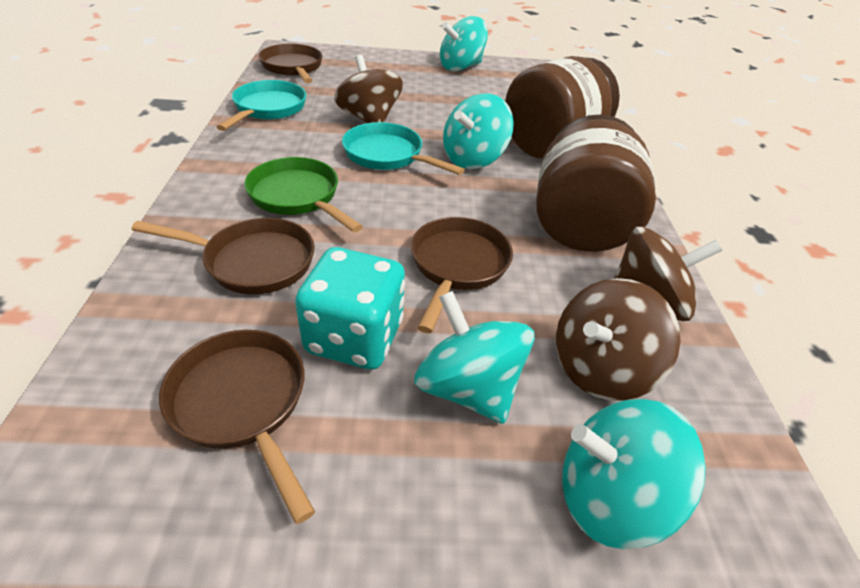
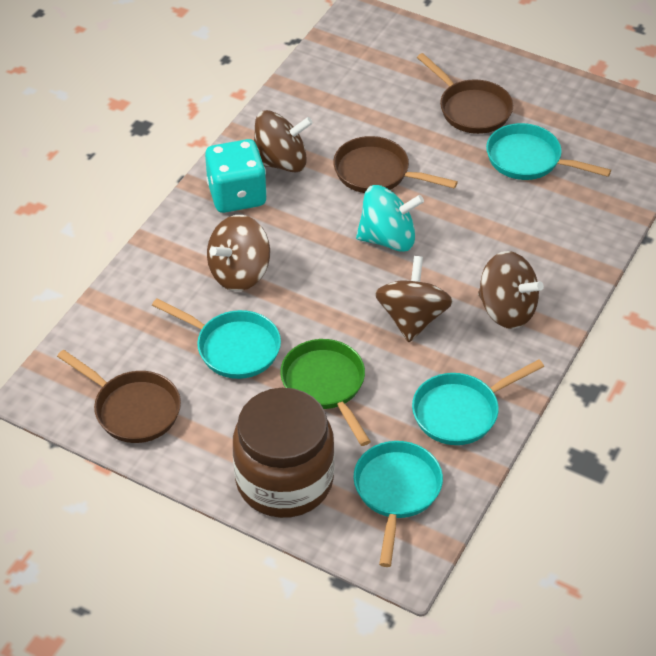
brown jar: 2 -> 1
brown pan: 4 -> 3
brown spinning top: 3 -> 4
turquoise pan: 2 -> 4
turquoise spinning top: 4 -> 1

